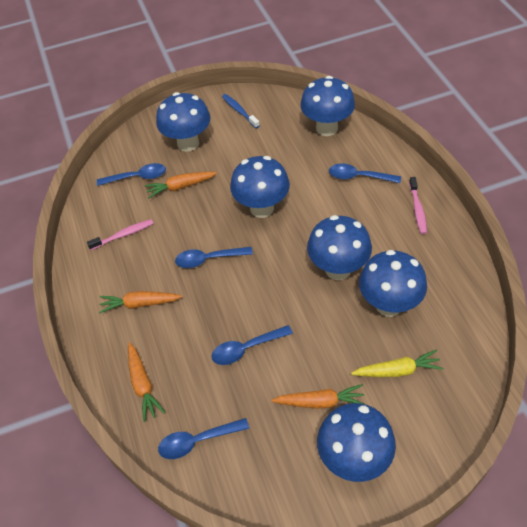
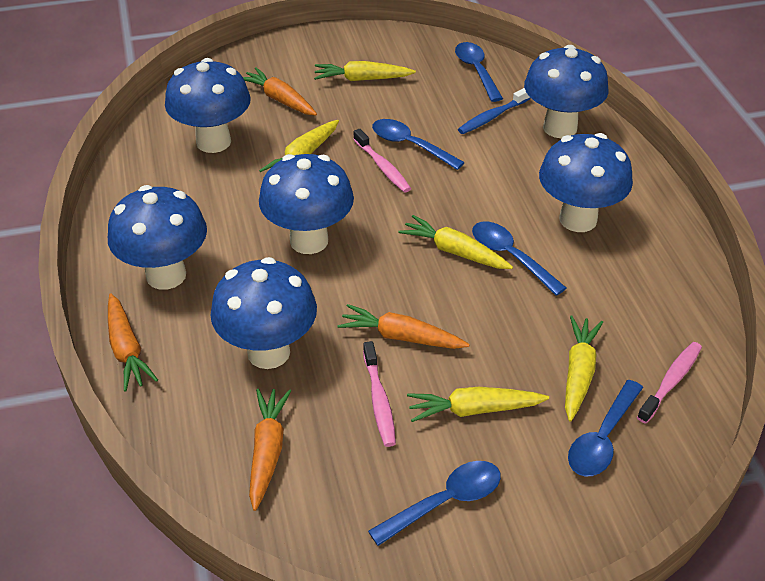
pink toothbrush: 2 -> 3
yellow carrot: 1 -> 5

